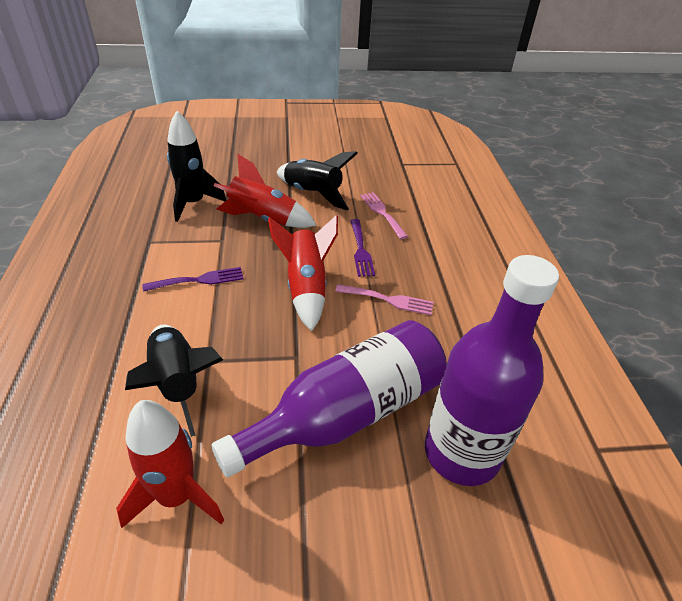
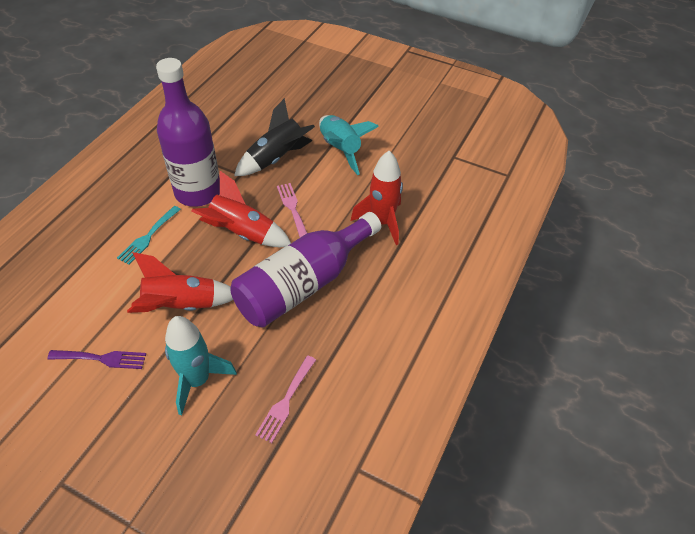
black rocket: 3 -> 1
purple fork: 2 -> 1
turquoise fork: 0 -> 1
turquoise rocket: 0 -> 2

